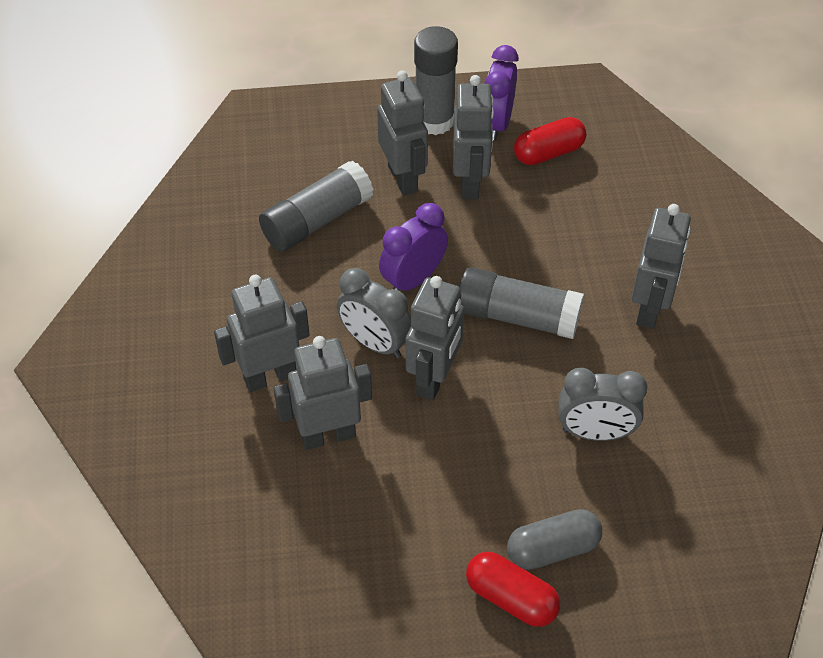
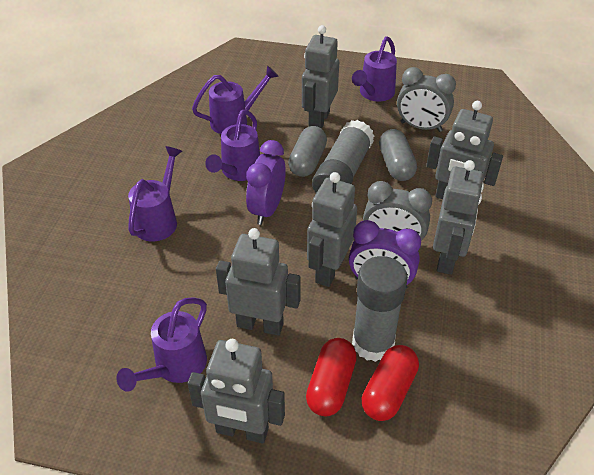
grey capsule: 1 -> 2
grey glue stick: 3 -> 2
purple watering can: 0 -> 5

